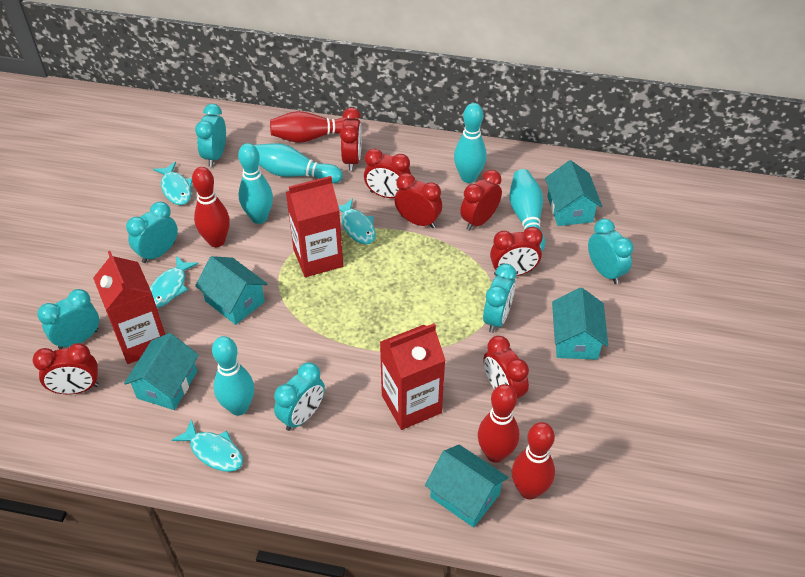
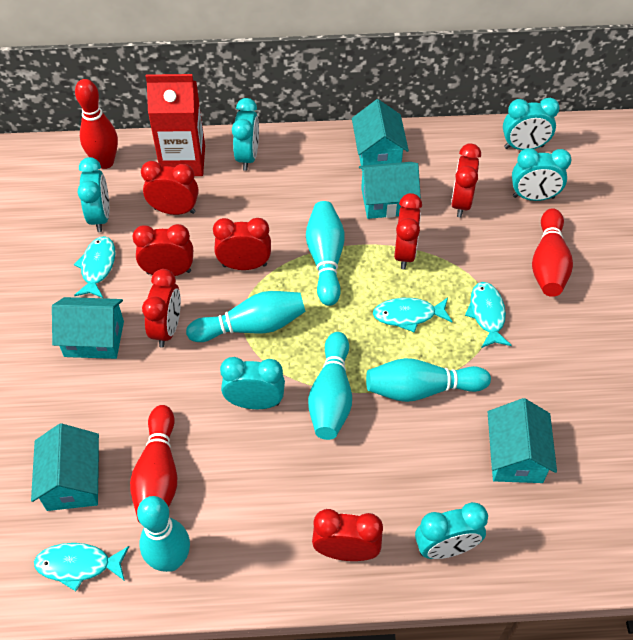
red bowling pin: 4 -> 3
red carton: 3 -> 1

